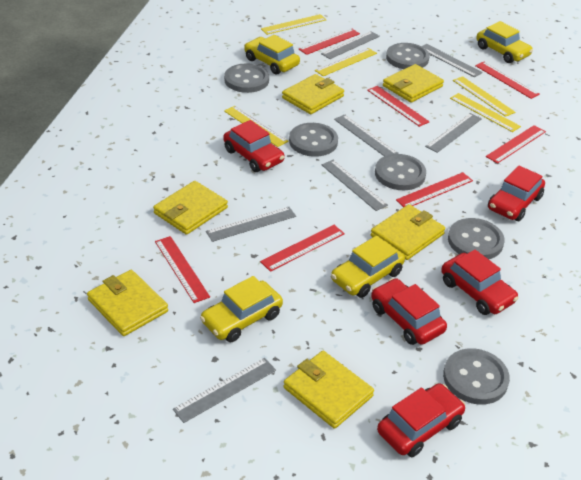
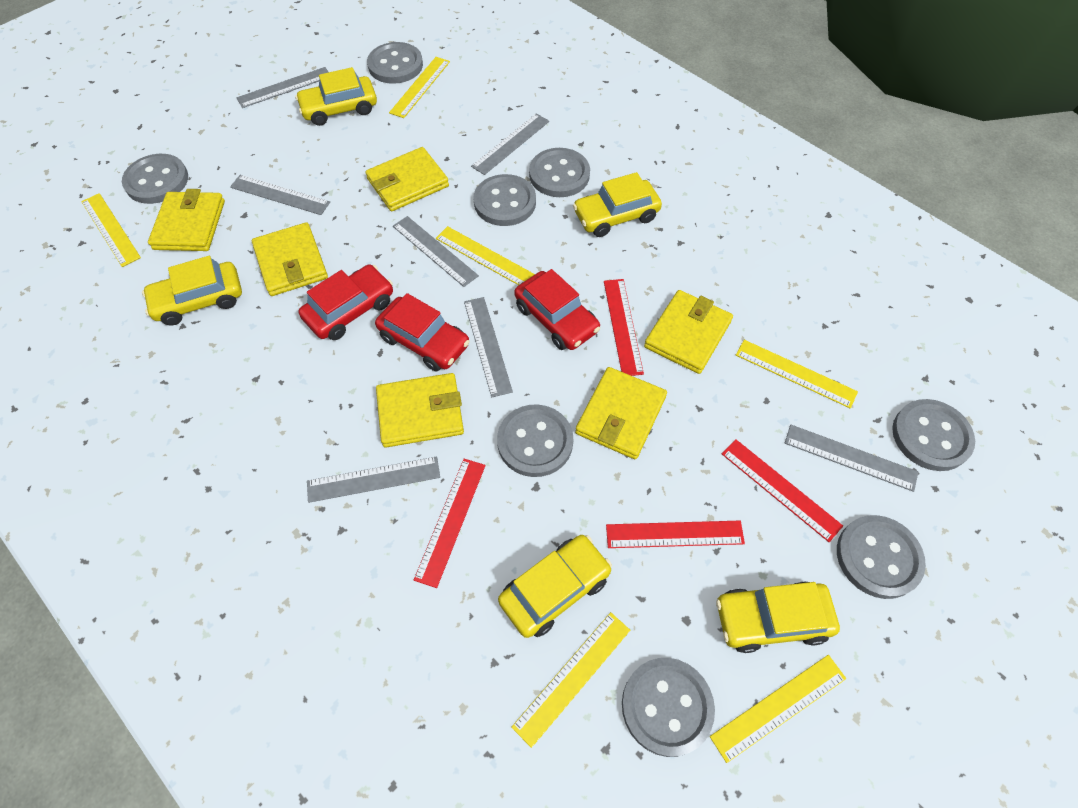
grey button: 6 -> 8
red car: 5 -> 3
red ruler: 7 -> 4
yellow car: 4 -> 5
yellow ruler: 5 -> 6

